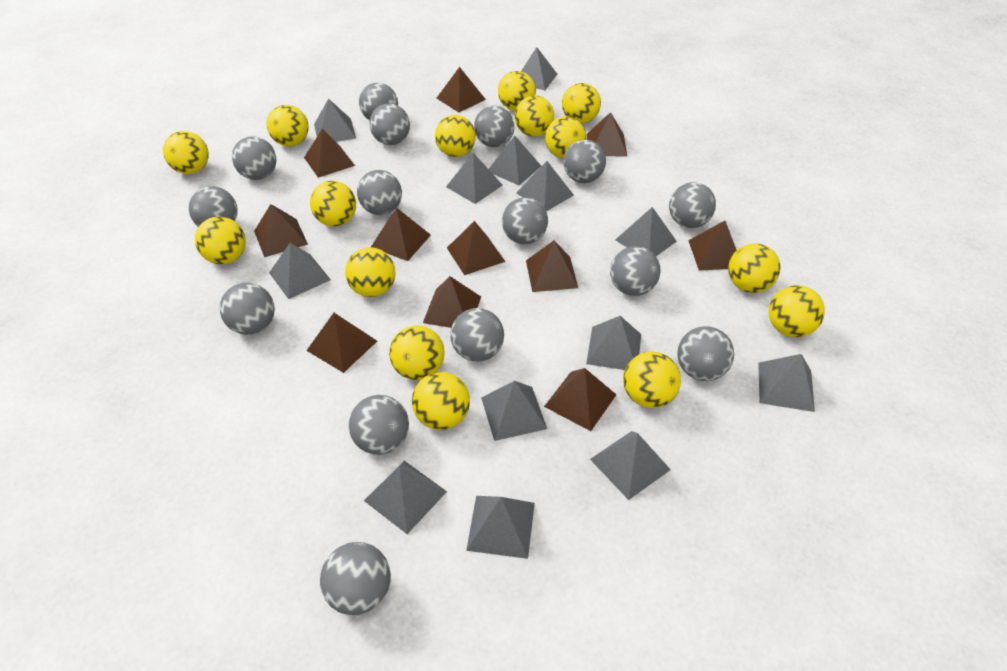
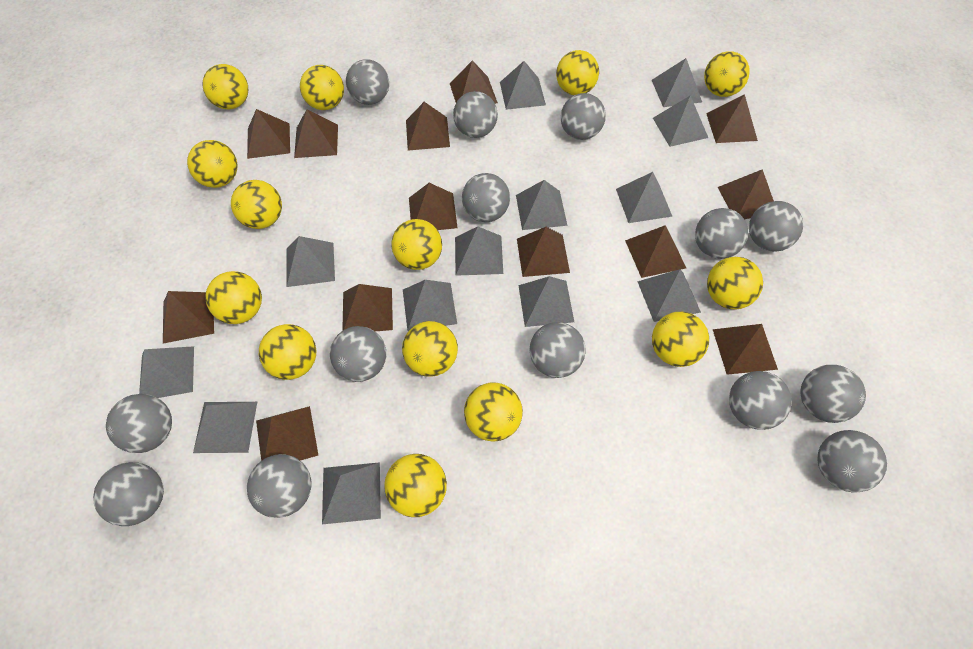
brown pyramid: 11 -> 13
grey ball: 15 -> 14
yellow ball: 15 -> 14

